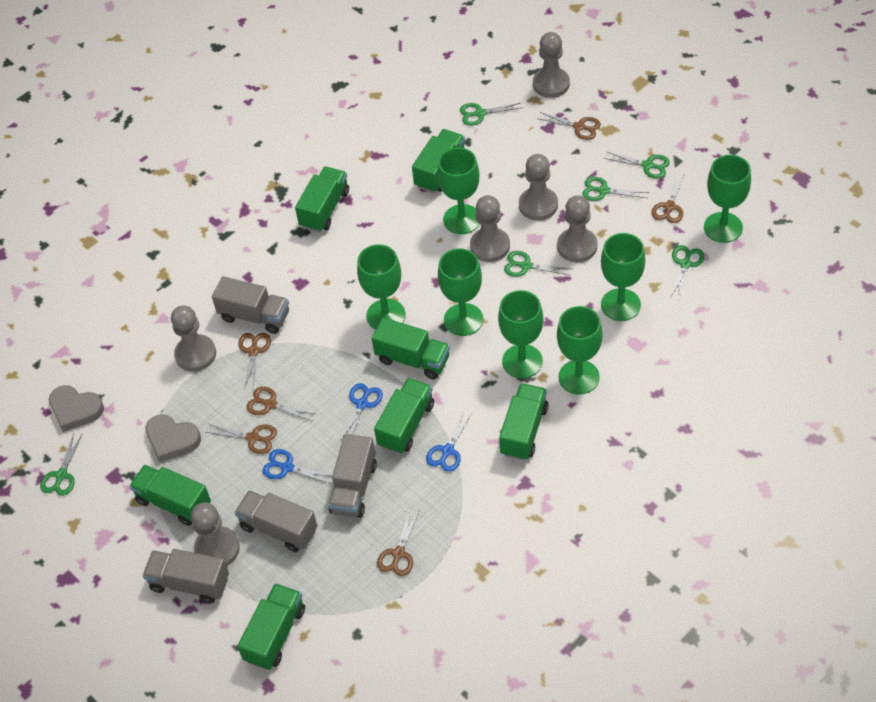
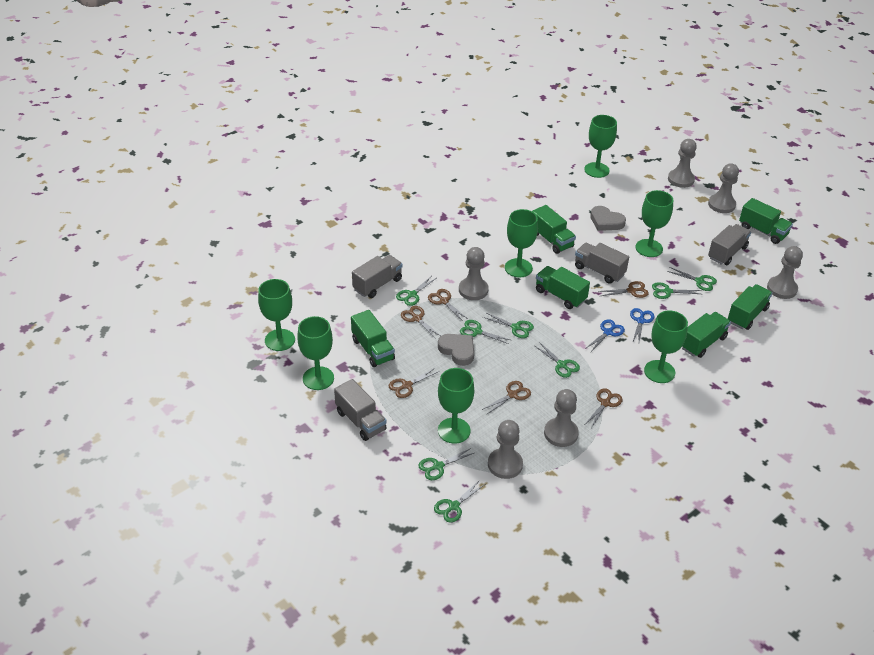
blue scissors: 3 -> 2
green scissors: 6 -> 8
green truck: 7 -> 6

